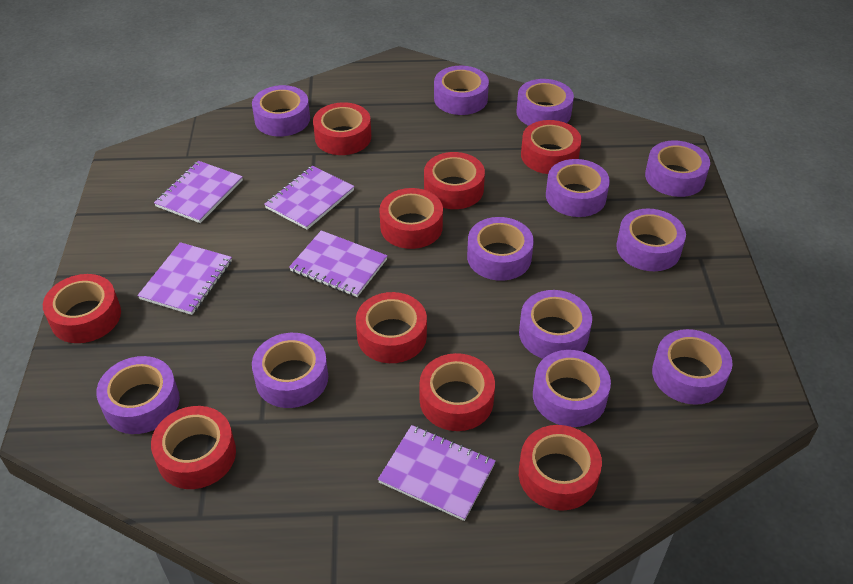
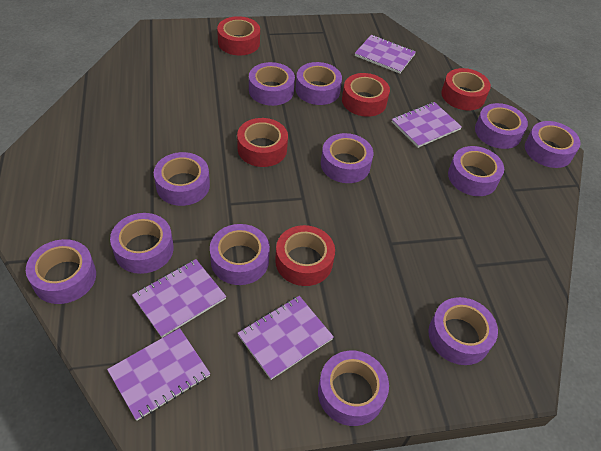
red tape: 9 -> 5

